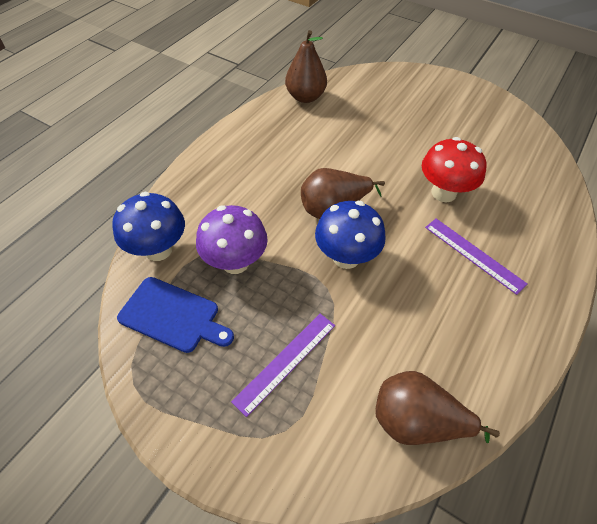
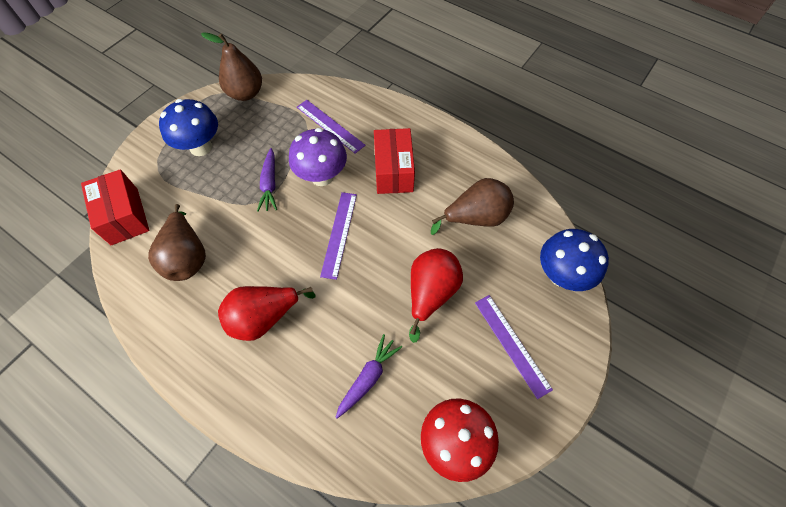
blue cutting board: 1 -> 0
purple carrot: 0 -> 2
purple ruler: 2 -> 3
red box: 0 -> 2
red pear: 0 -> 2

